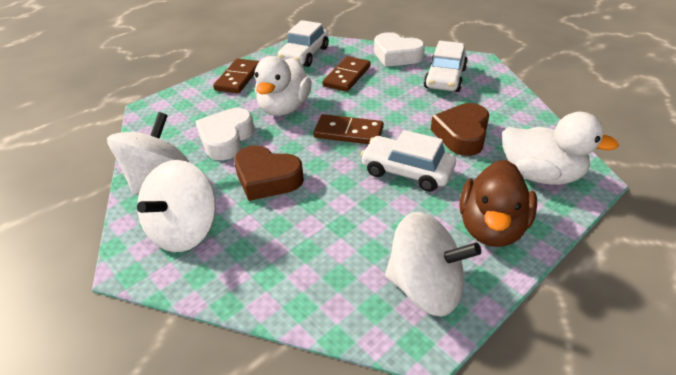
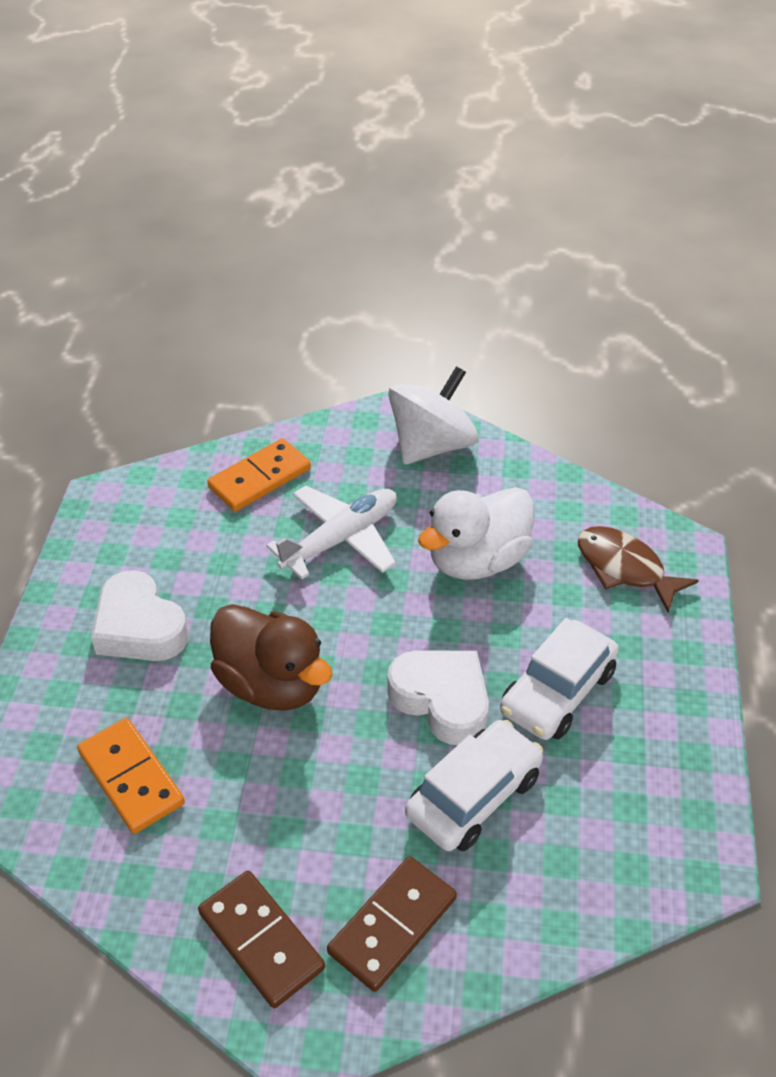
brown domino: 3 -> 2
brown fish: 0 -> 1
brown heart: 2 -> 0
orange domino: 0 -> 2
white car: 3 -> 2
white duck: 2 -> 1
white plane: 0 -> 1
white spinning top: 3 -> 1

